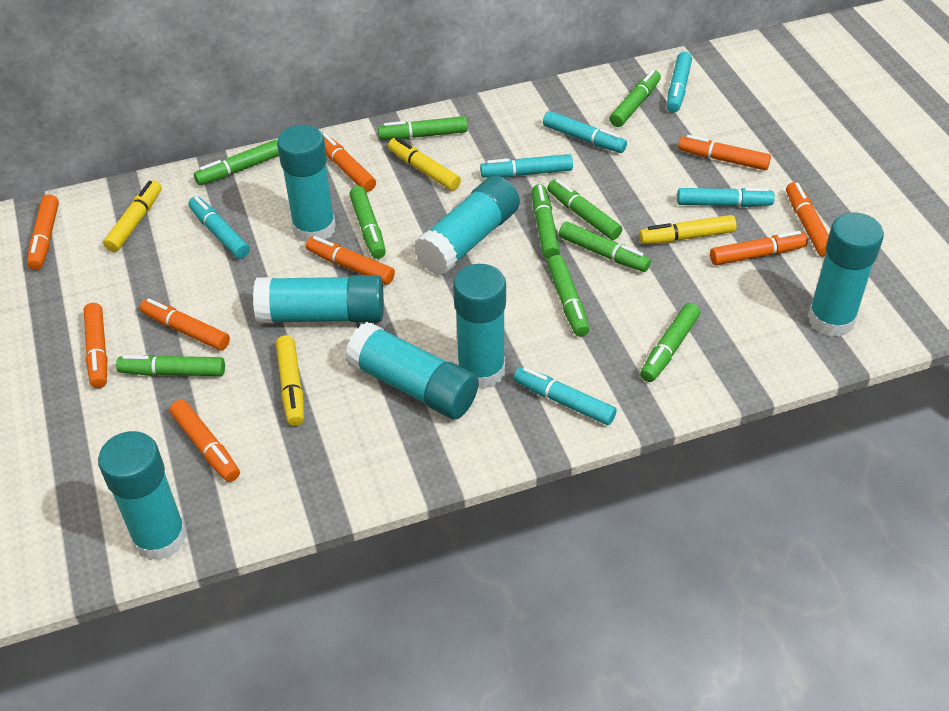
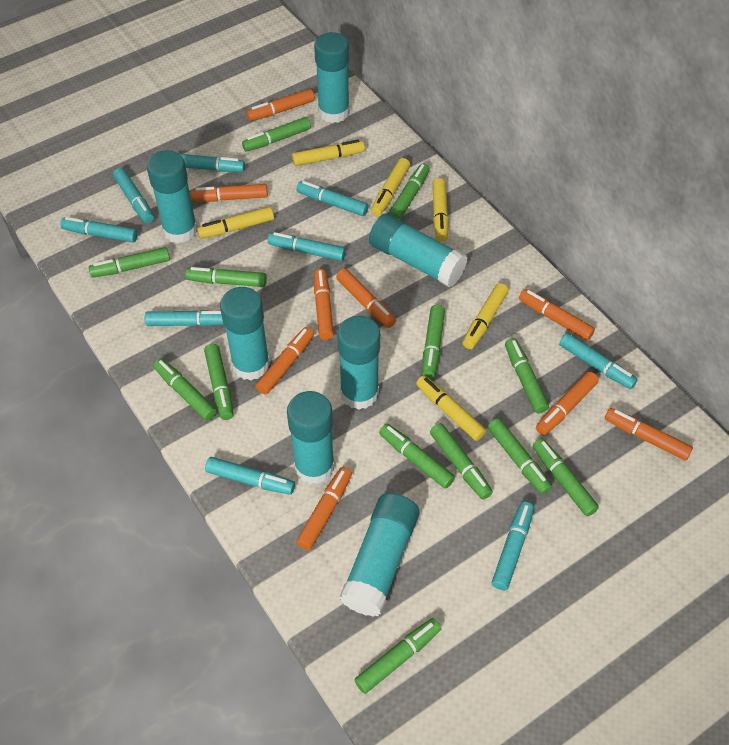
green marker: 10 -> 13
turquoise marker: 6 -> 9
yellow marker: 4 -> 6

